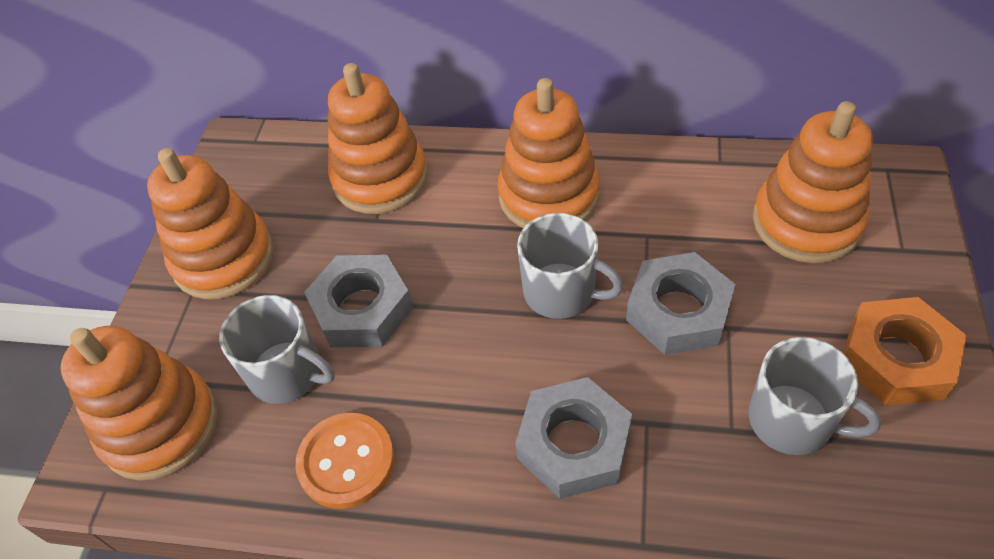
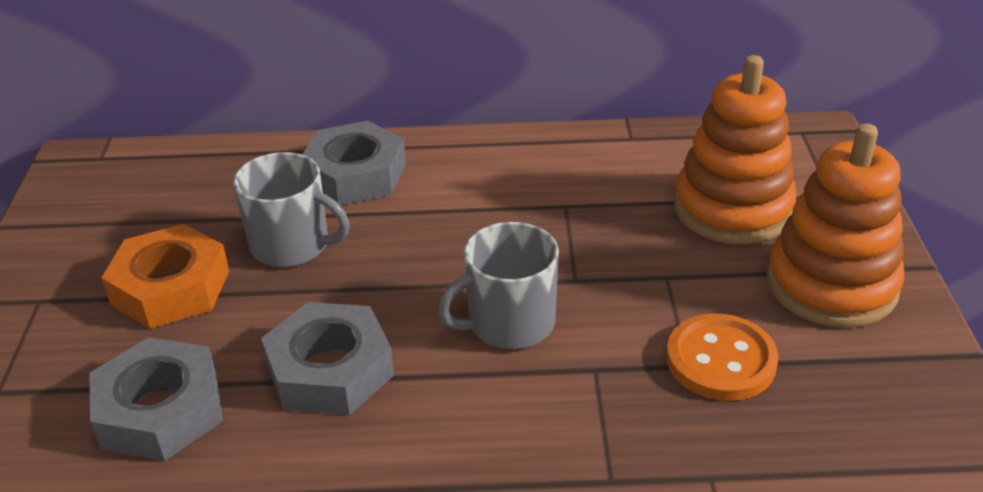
grey mug: 3 -> 2
orange stacking toy: 5 -> 2

